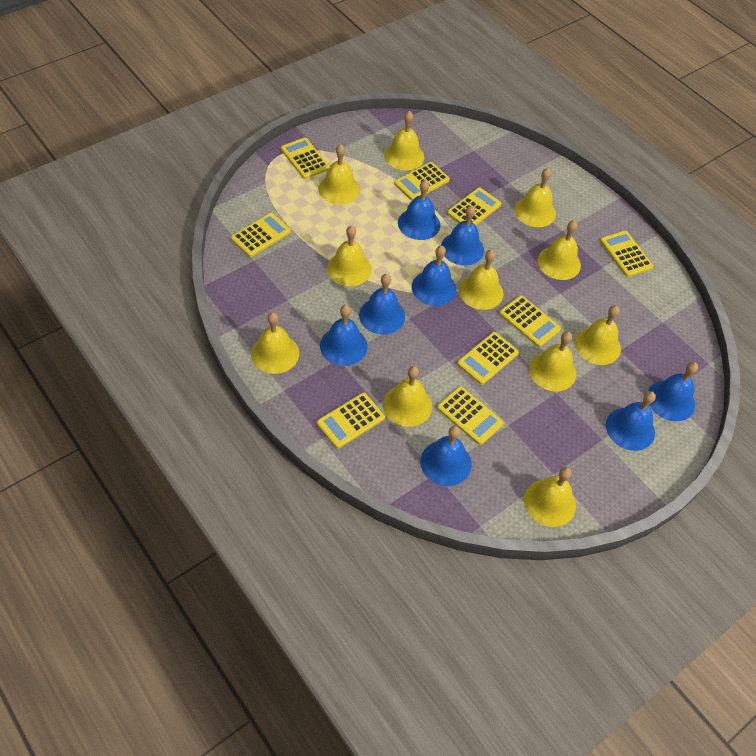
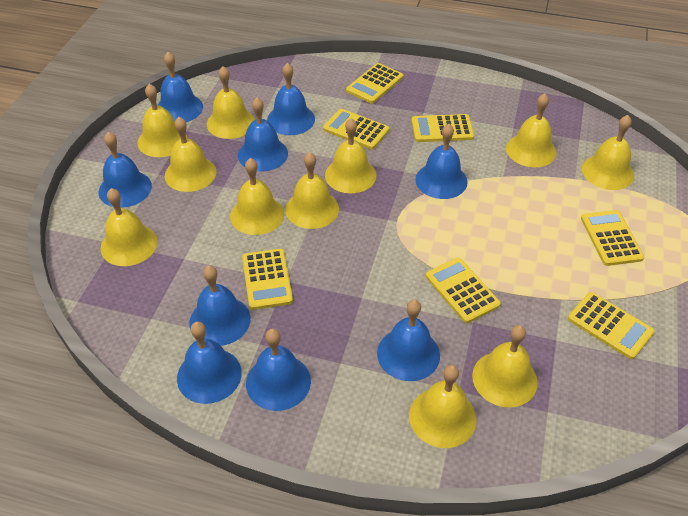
blue bell: 8 -> 9
yellow calculator: 9 -> 7

